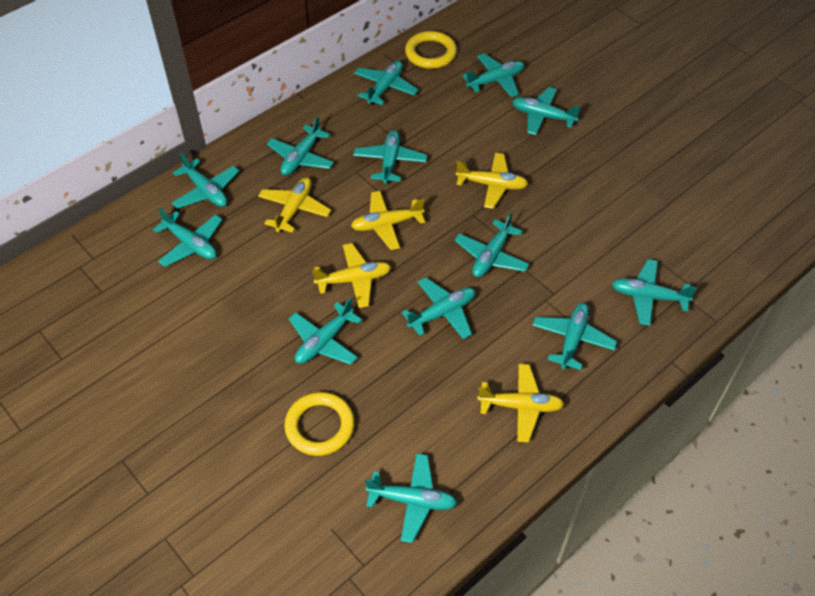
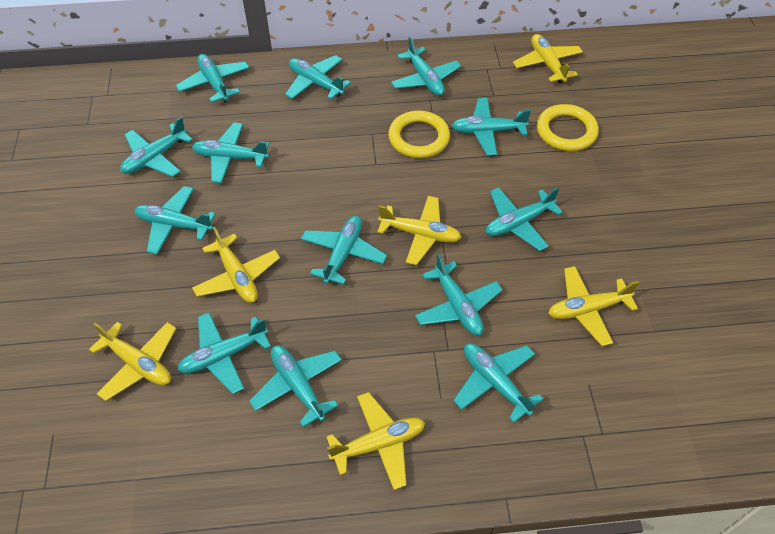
yellow plane: 5 -> 6

